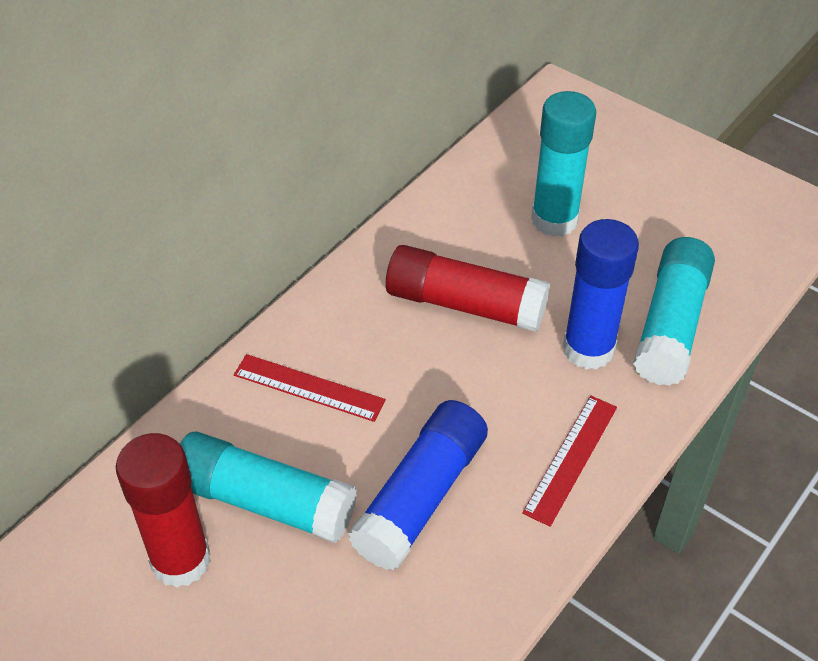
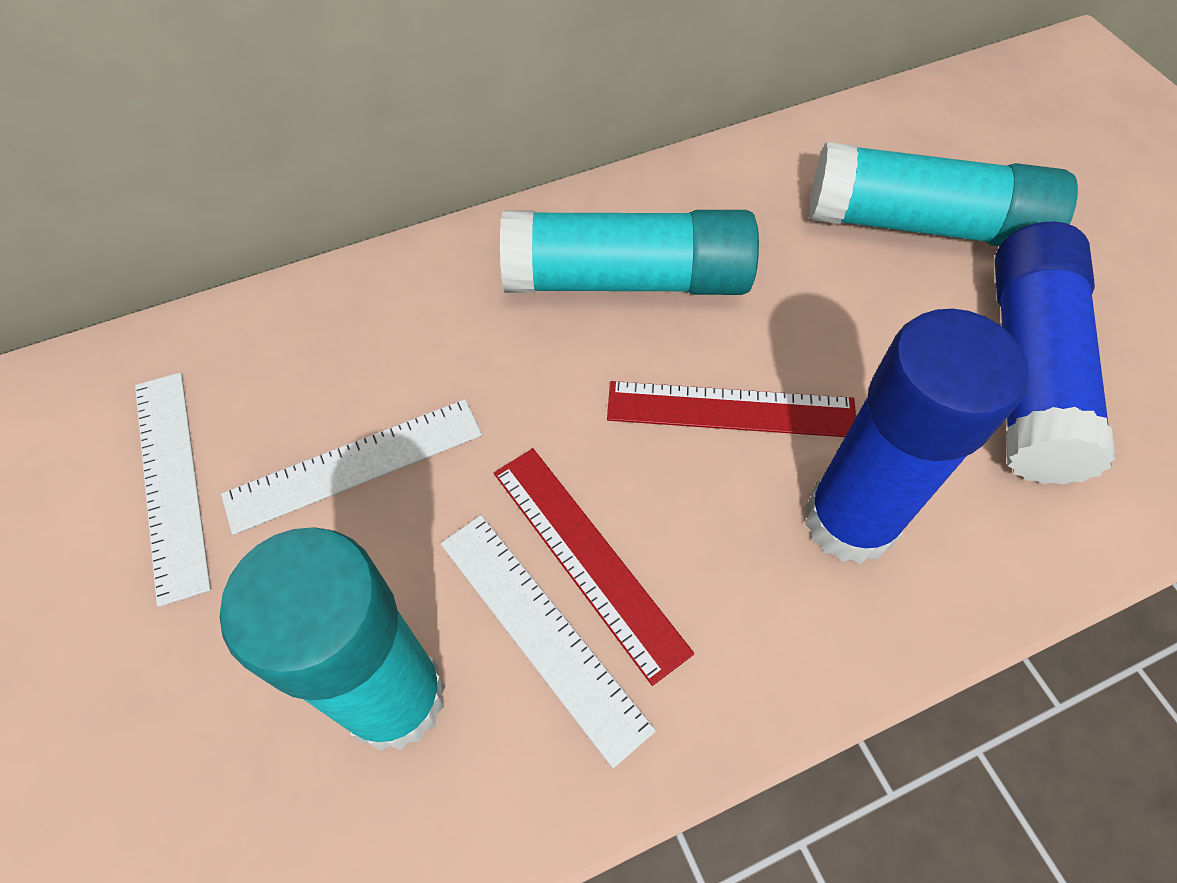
red glue stick: 2 -> 0
white ruler: 0 -> 3

